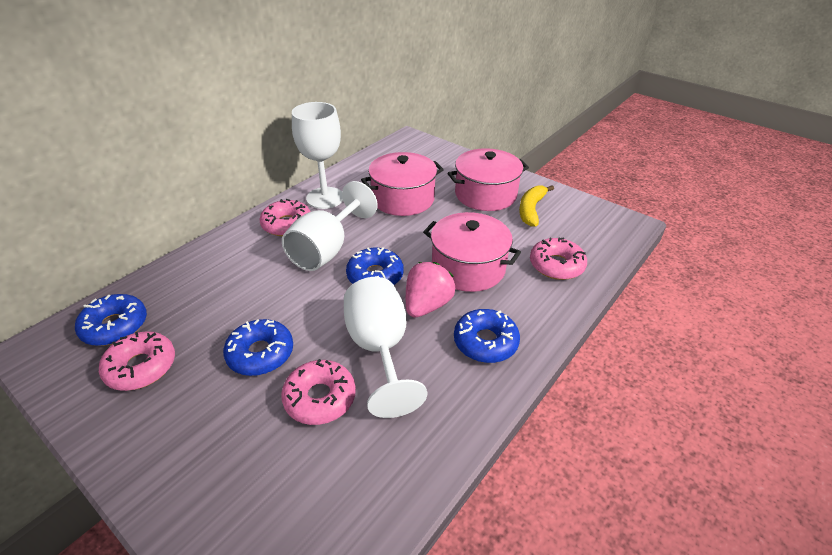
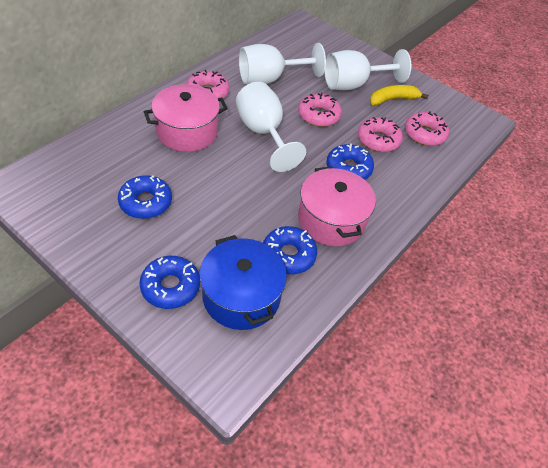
blue pot: 0 -> 1
pink pot: 3 -> 2
pink strawberry: 1 -> 0

